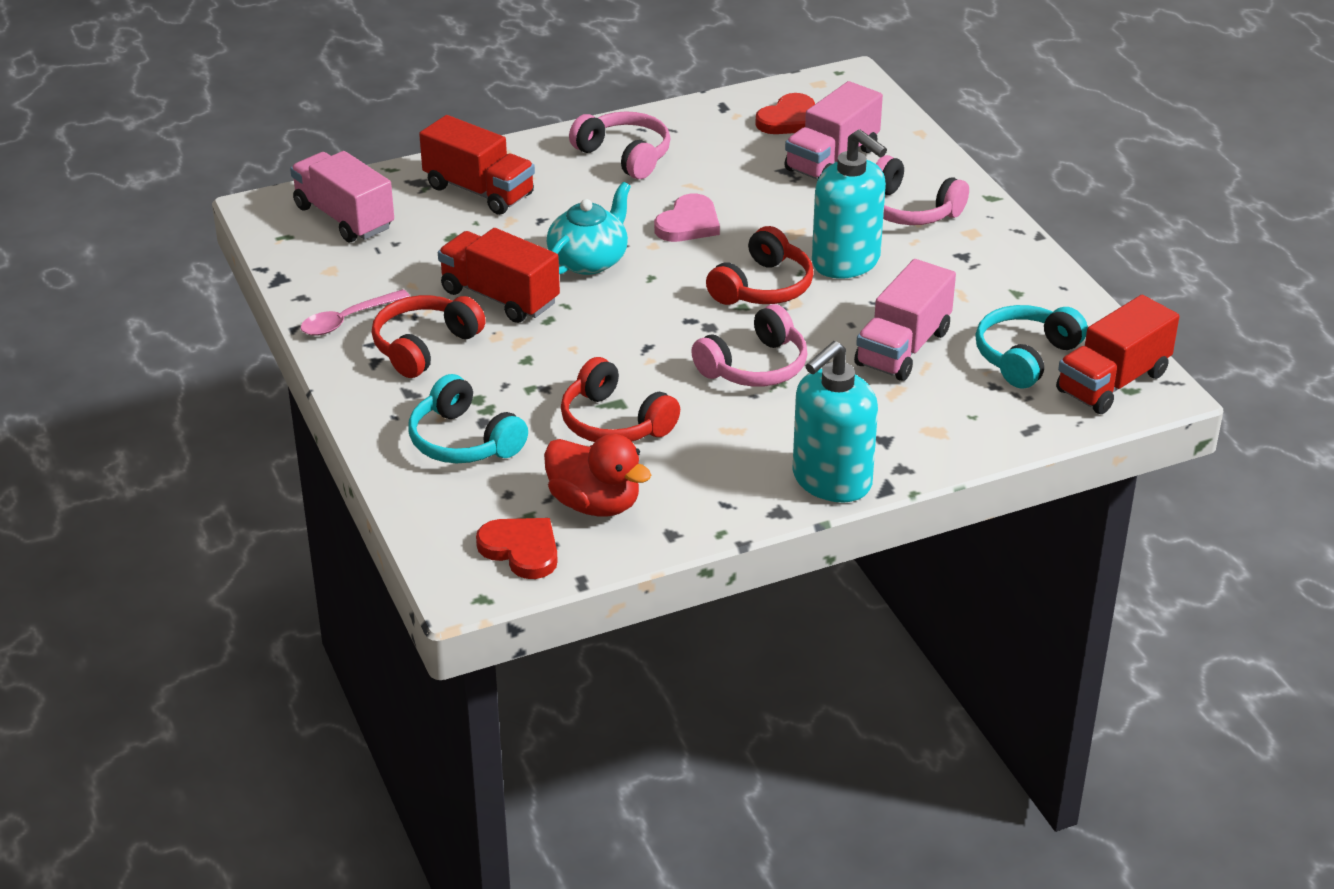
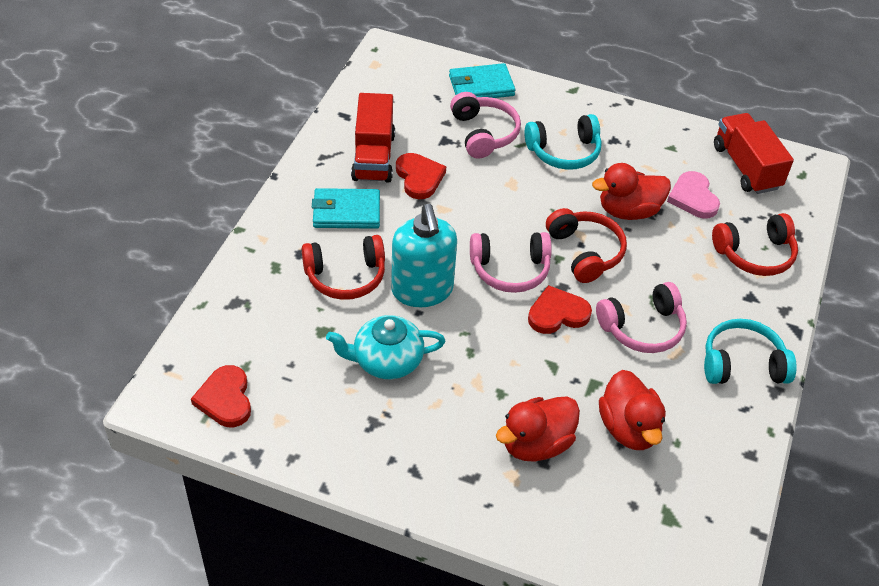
pink spoon: 1 -> 0
pink truck: 3 -> 0
red duck: 1 -> 3
red heart: 2 -> 3
red truck: 3 -> 2
turquoise soap dispenser: 2 -> 1
turquoise wallet: 0 -> 2

